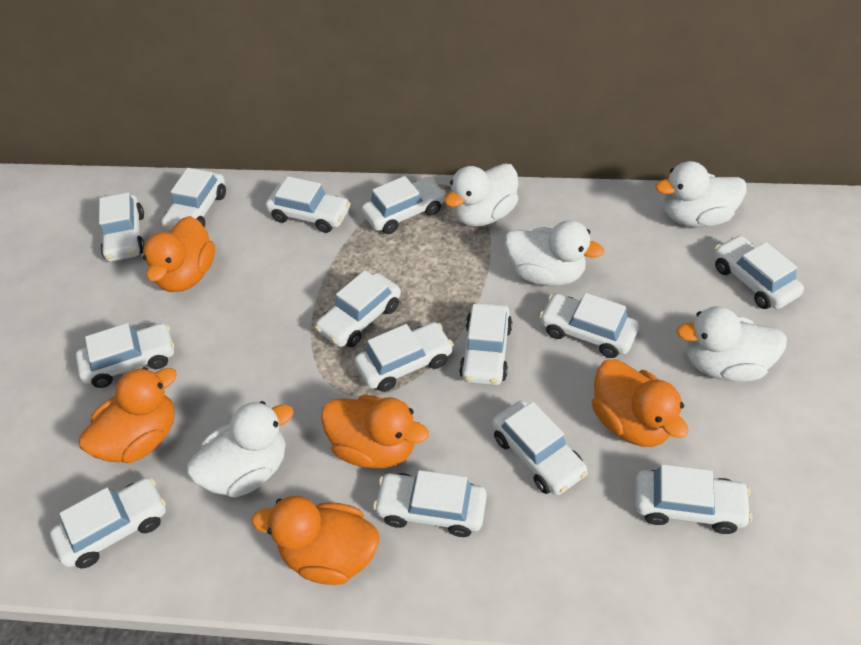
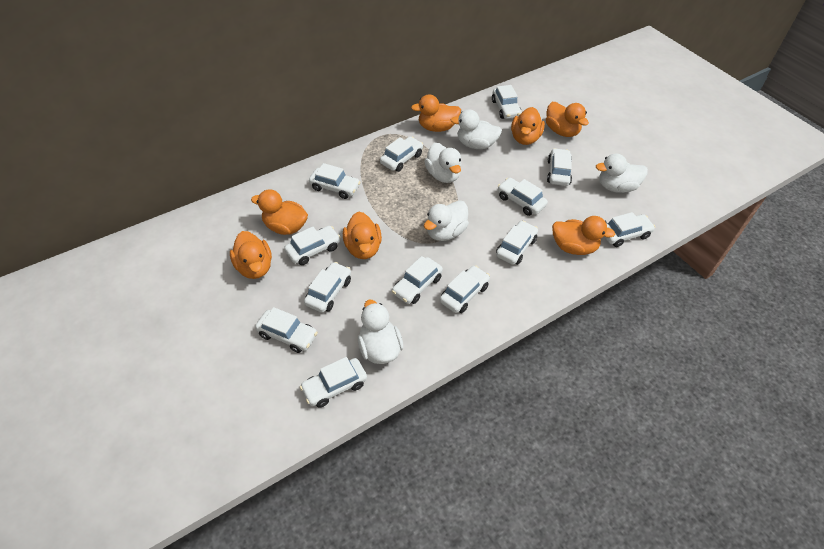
orange duck: 5 -> 7
white car: 14 -> 13

